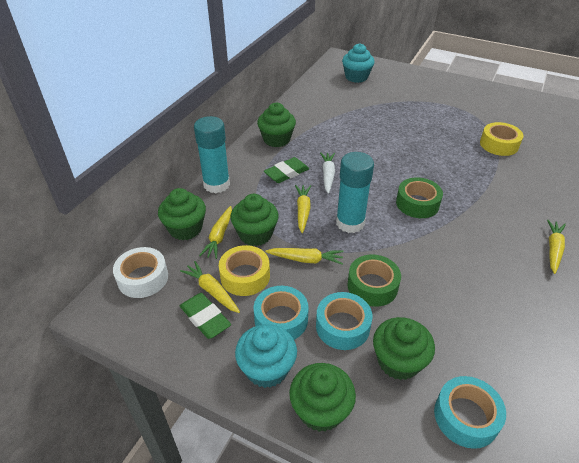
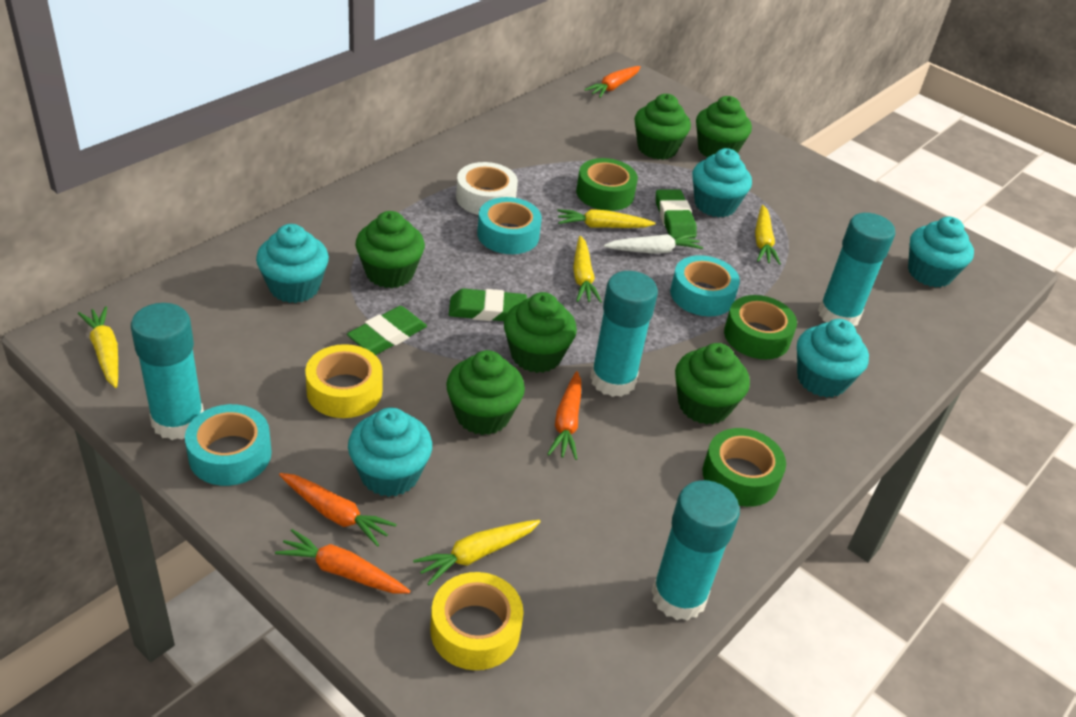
green cupcake: 5 -> 6
green eraser: 2 -> 3
green tape: 2 -> 3
orange carrot: 0 -> 4
turquoise cupcake: 2 -> 5
turquoise glue stick: 2 -> 4

